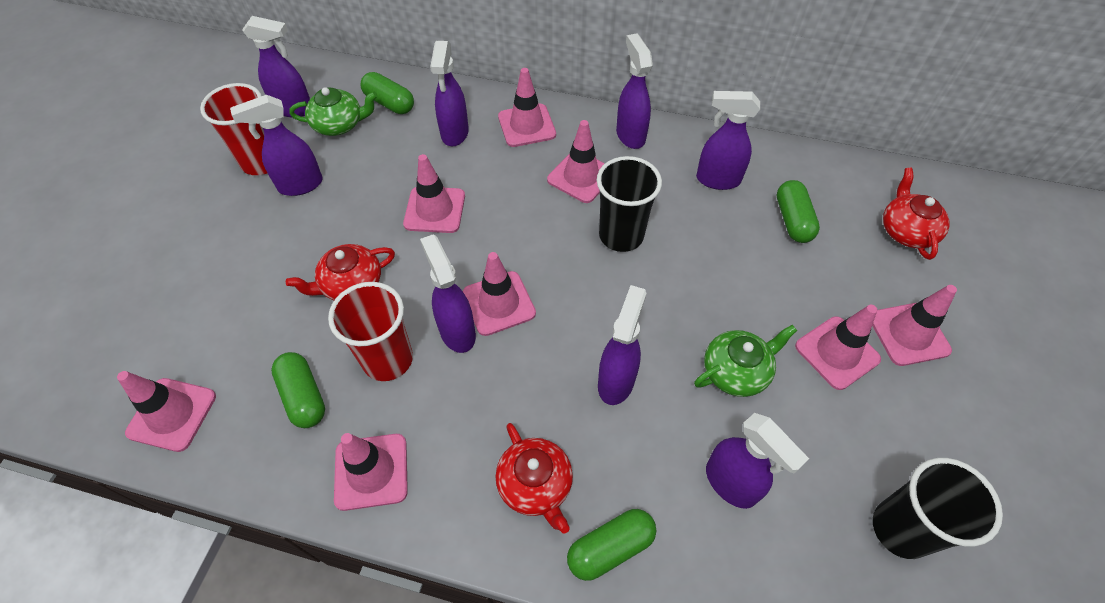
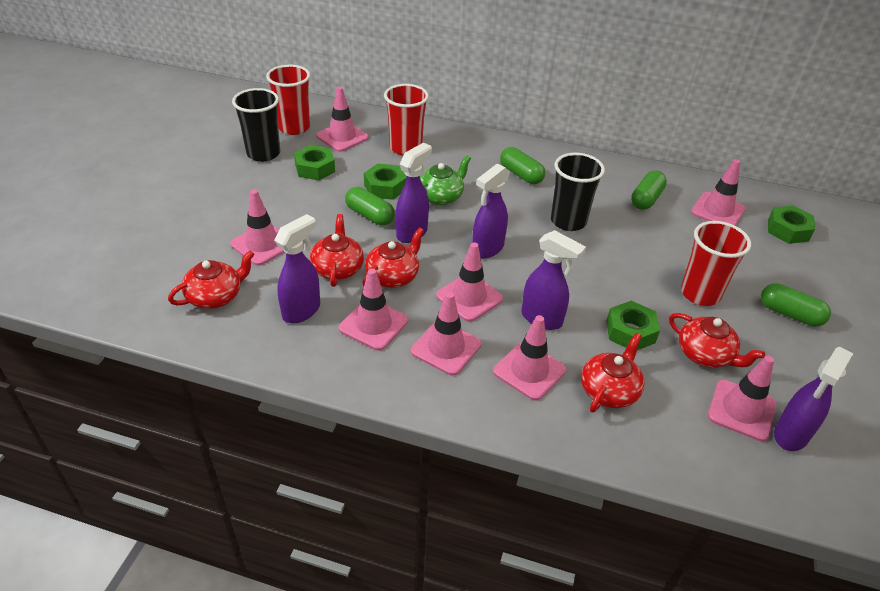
green nut: 0 -> 4
green teapot: 2 -> 1
purple spray bottle: 8 -> 5
red cup: 2 -> 3
red teapot: 3 -> 5

